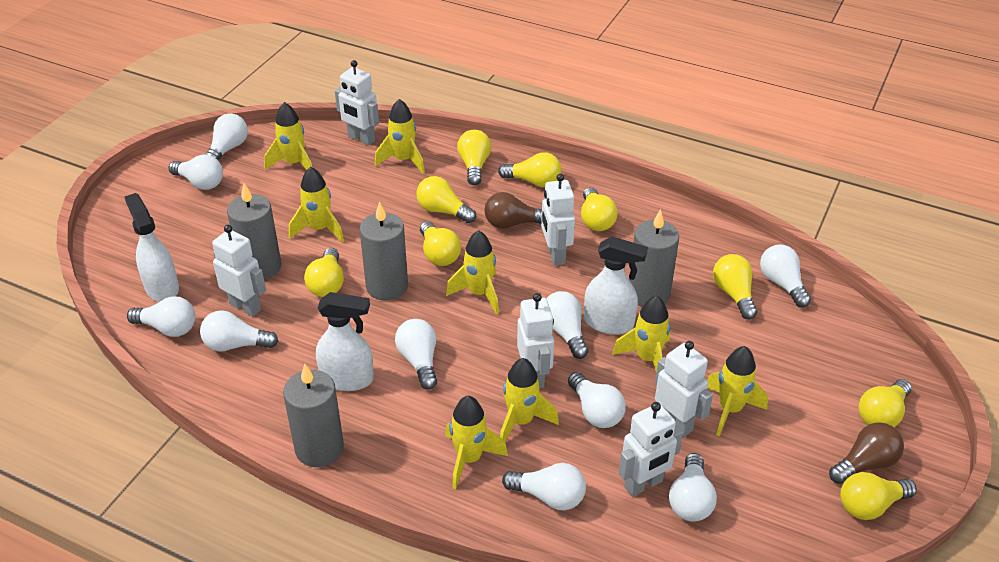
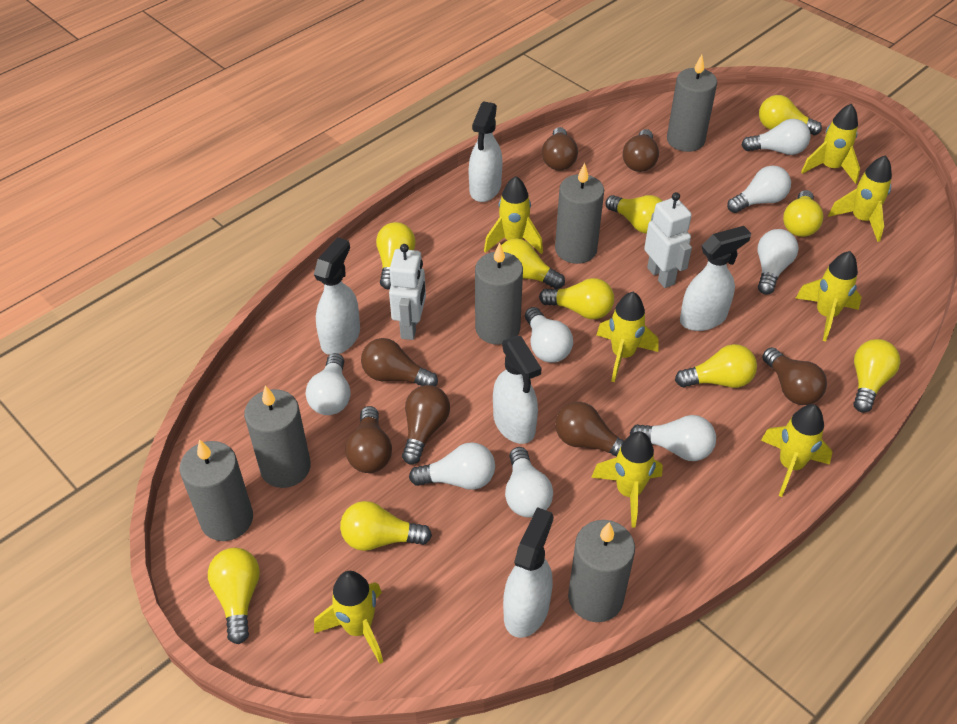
brown light bulb: 2 -> 7
grey candle: 4 -> 6
white light bulb: 10 -> 8
white robot: 6 -> 2
white spray bottle: 3 -> 5
yellow light bulb: 9 -> 10

